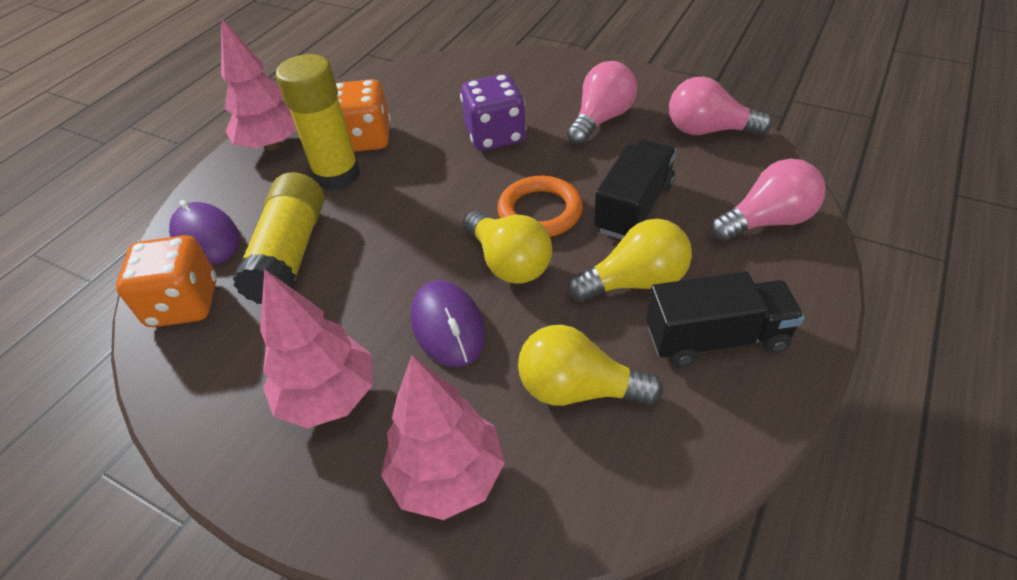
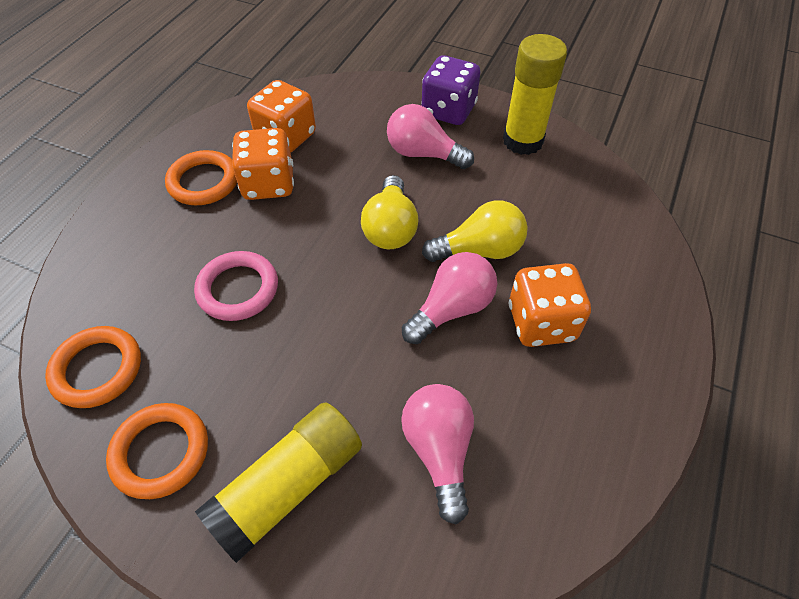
black truck: 2 -> 0
orange dice: 2 -> 3
orange ring: 1 -> 3
pink ring: 0 -> 1
pink tree: 3 -> 0
purple mouse: 2 -> 0
yellow light bulb: 3 -> 2

